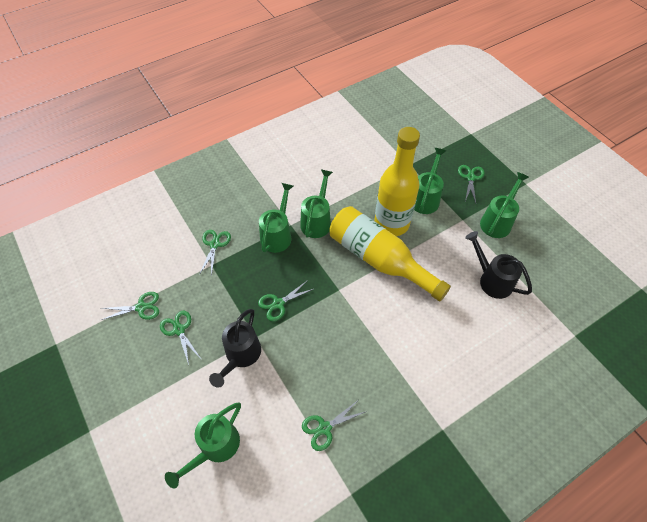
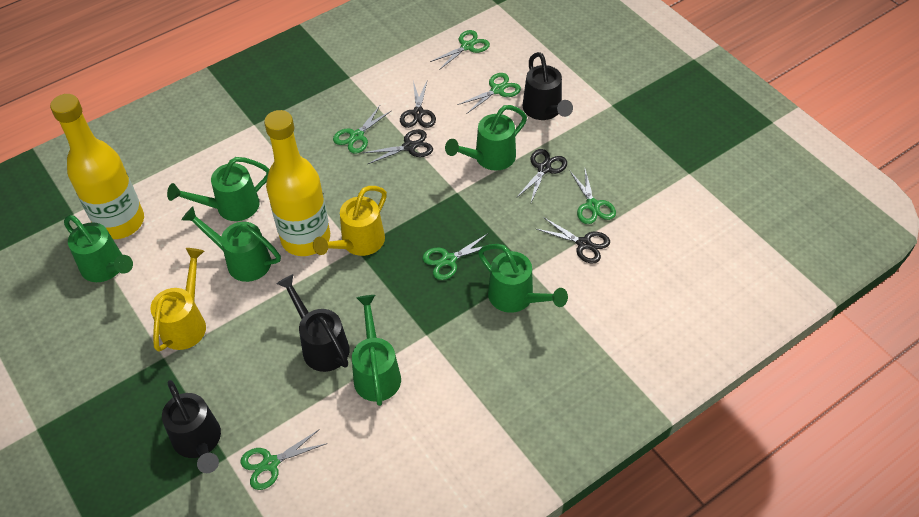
black scissors: 0 -> 4
black watering can: 2 -> 3
green watering can: 5 -> 6
yellow watering can: 0 -> 2

